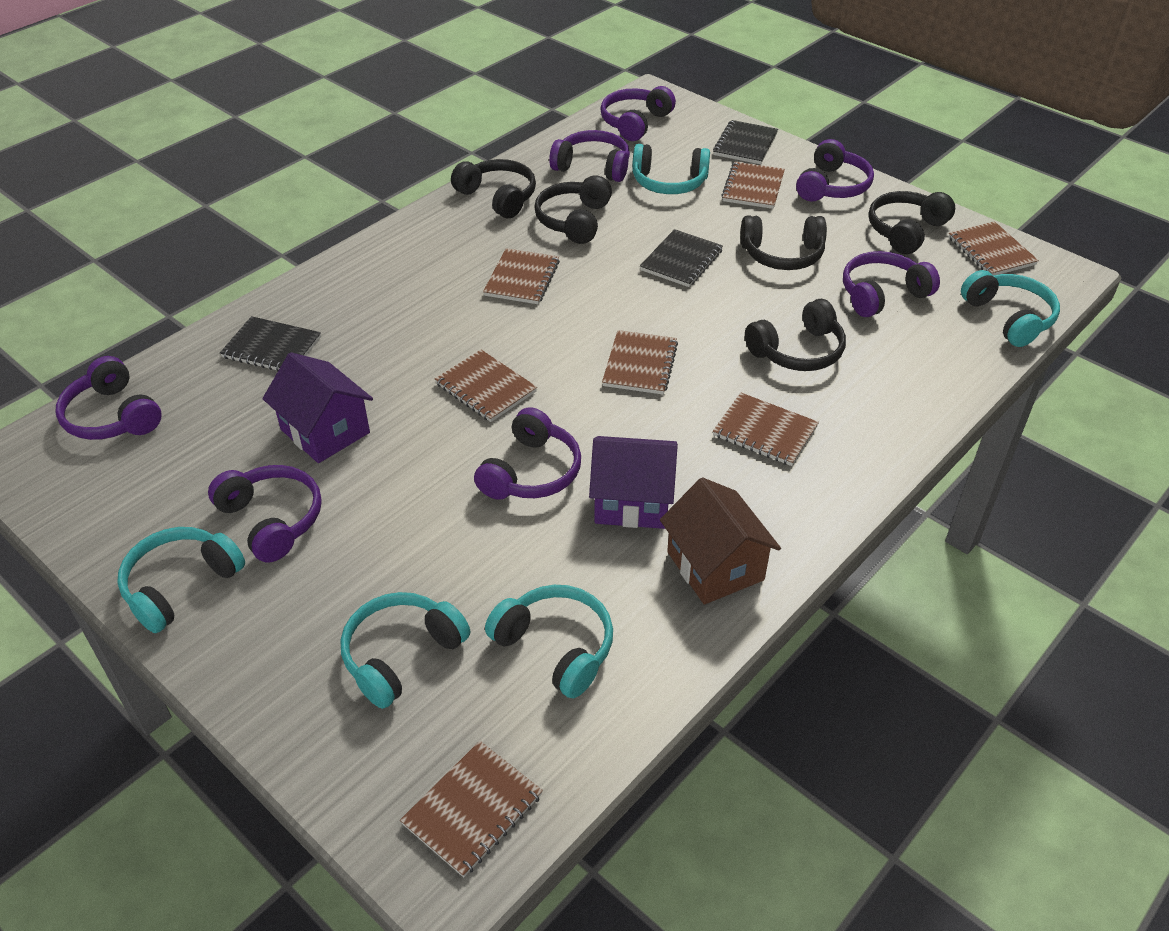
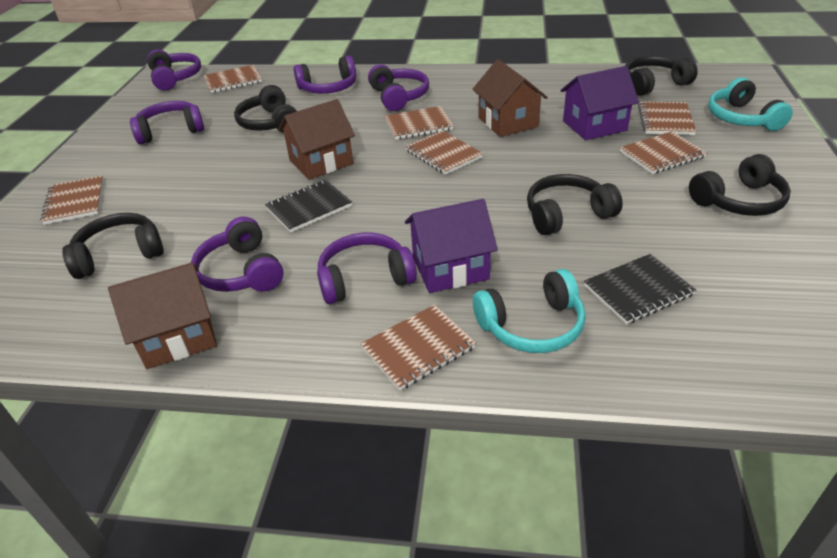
black notebook: 3 -> 2
brown house: 1 -> 3
purple headphones: 7 -> 6
turquoise headphones: 5 -> 2

